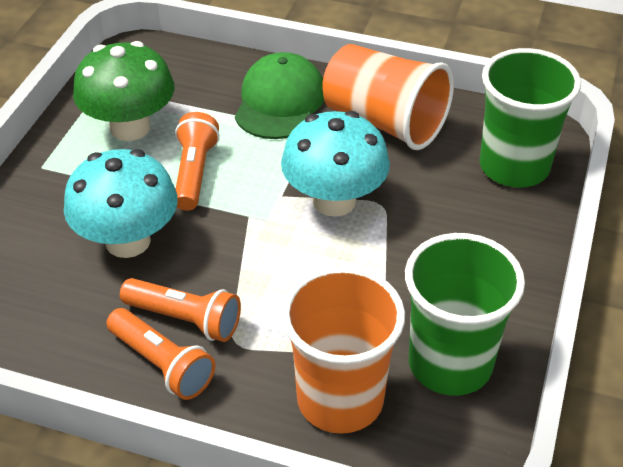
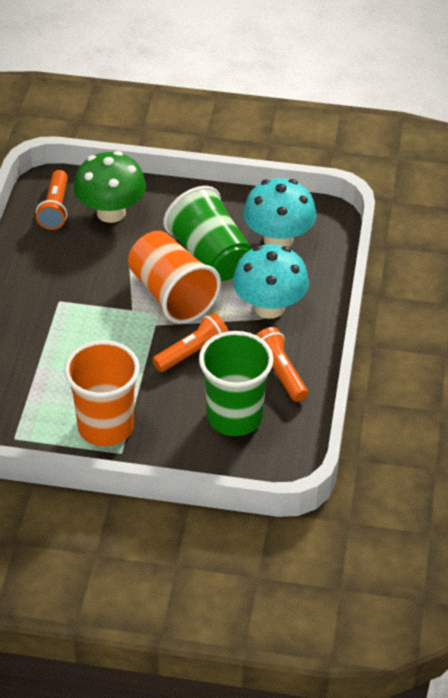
green cap: 1 -> 0

